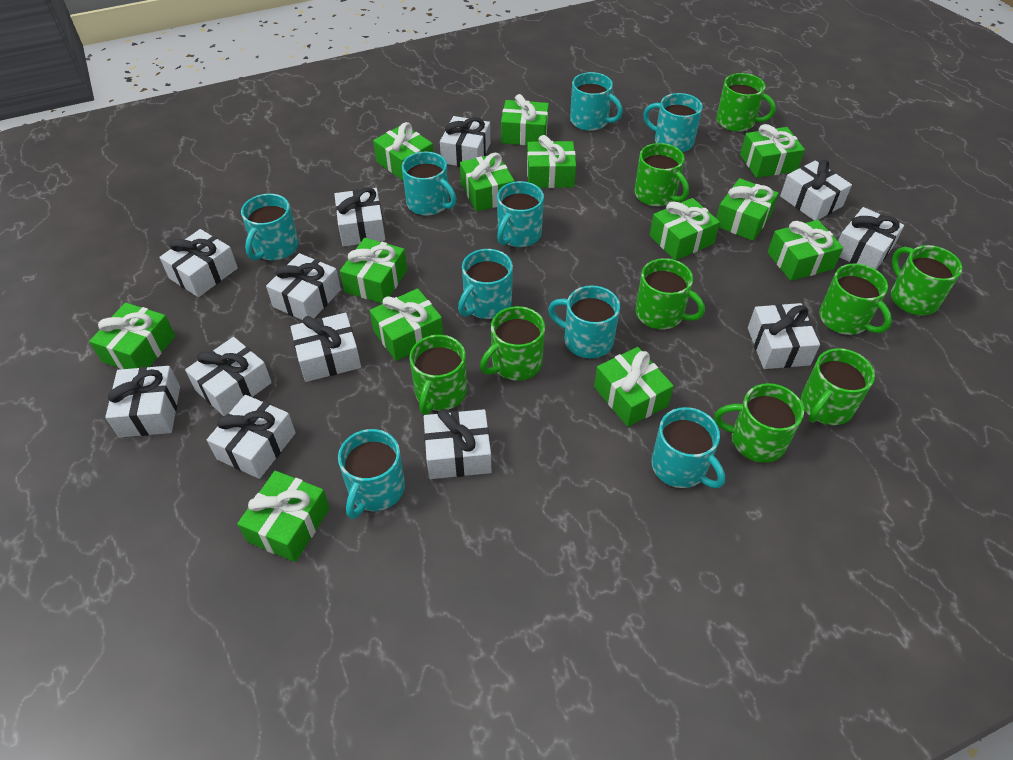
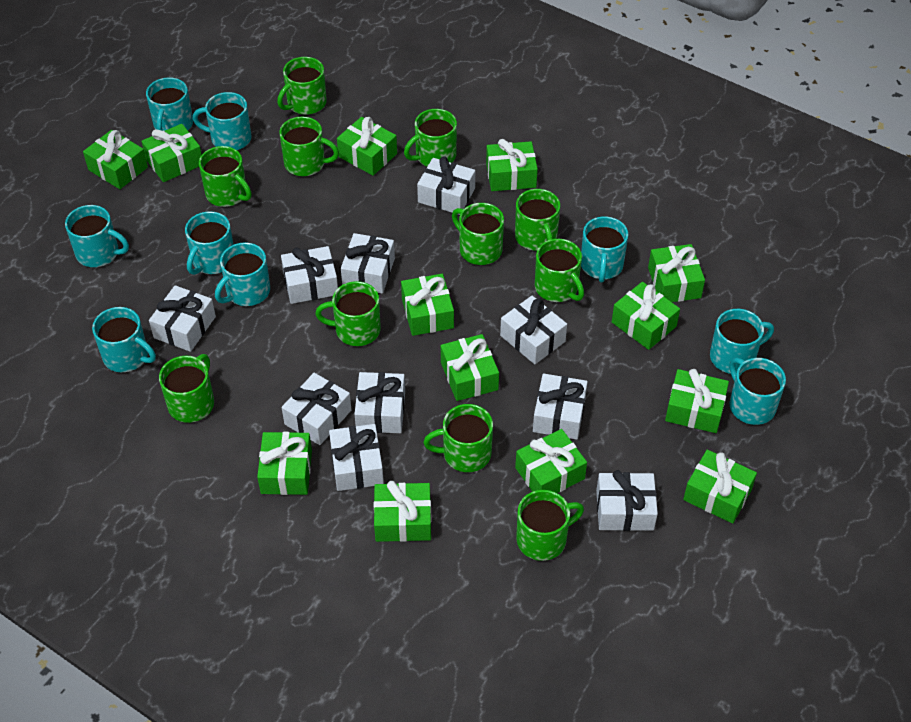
green mug: 9 -> 11
white gift: 12 -> 10

